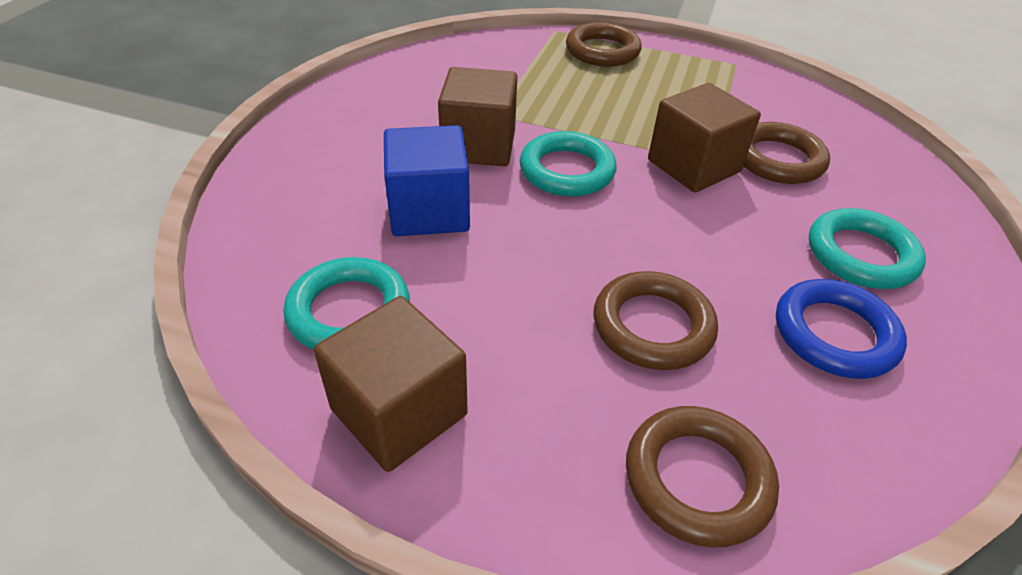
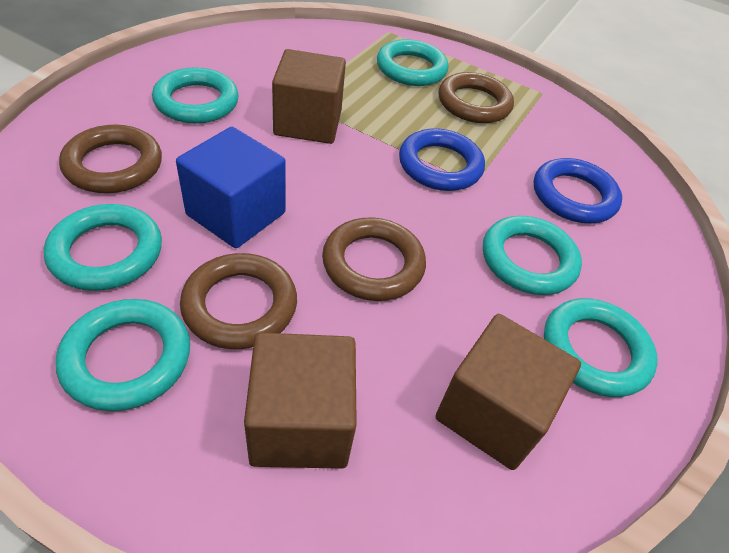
blue ring: 1 -> 2
turquoise ring: 3 -> 6

